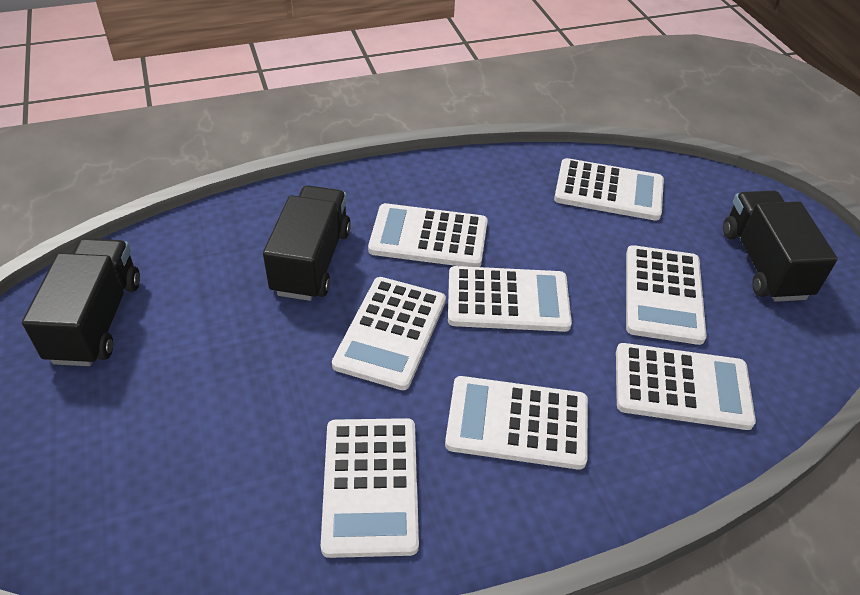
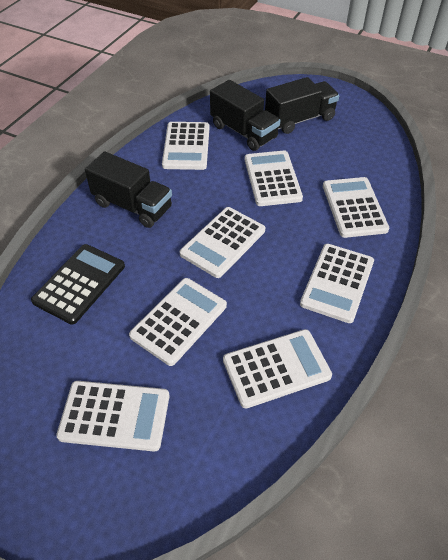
black calculator: 0 -> 1

